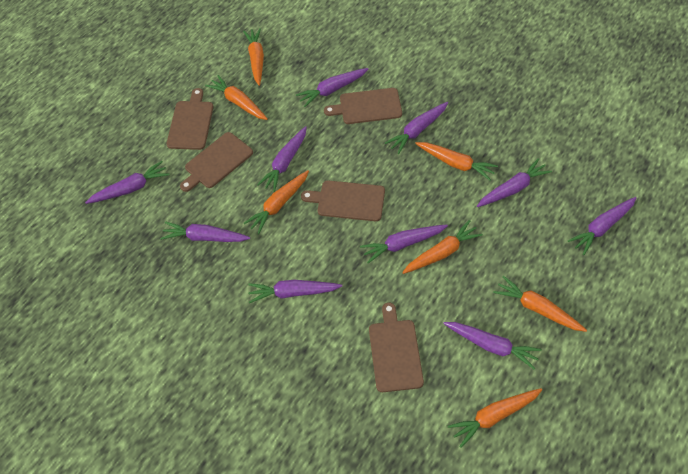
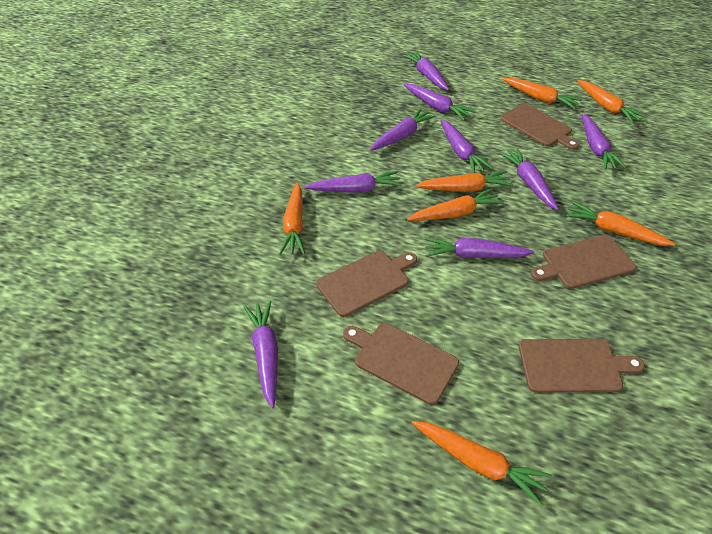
purple carrot: 10 -> 9

